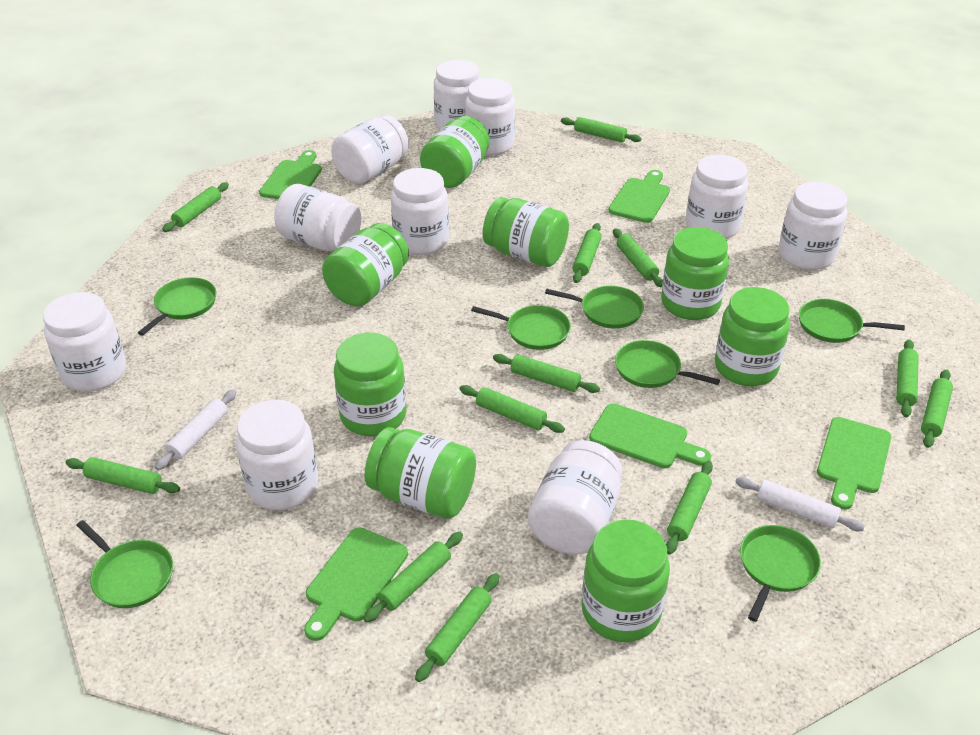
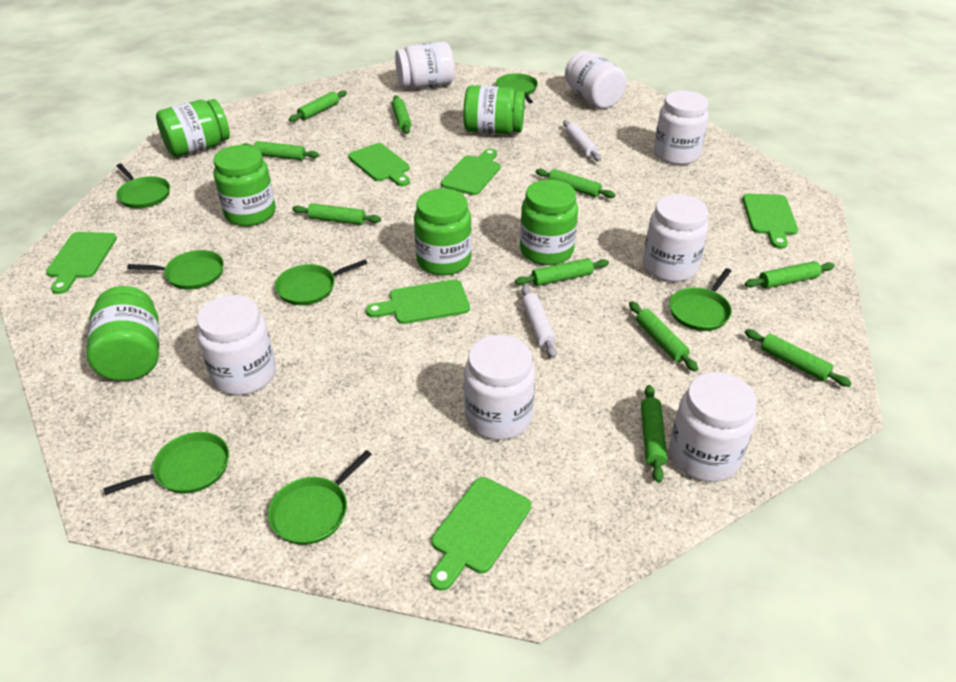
green cutting board: 5 -> 6
green jar: 8 -> 6
green rolling pin: 12 -> 10
white jar: 10 -> 7

